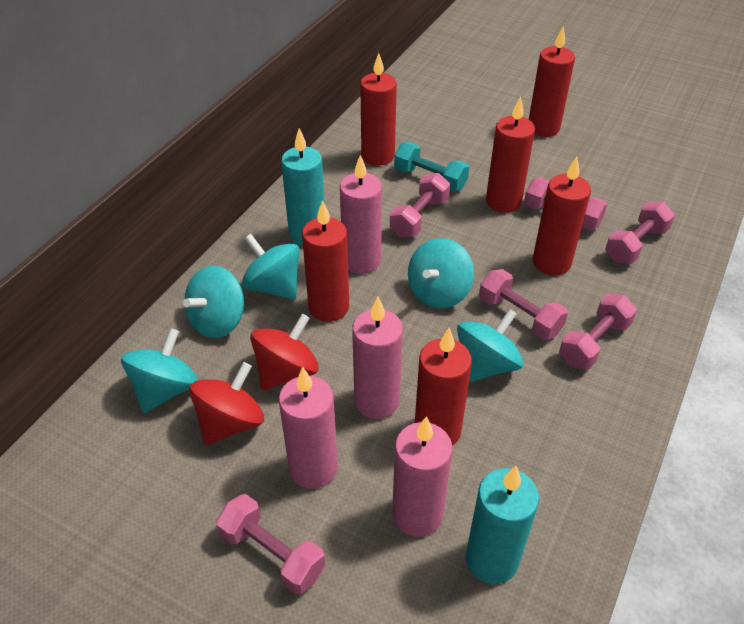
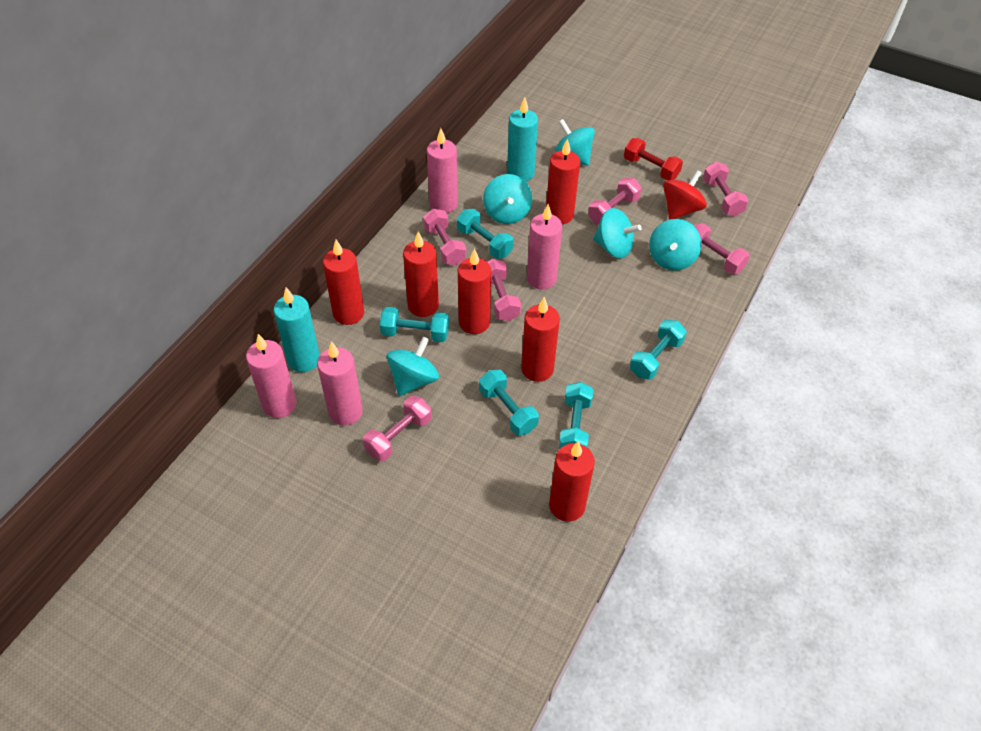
red dumbbell: 0 -> 1
red spinning top: 2 -> 1
turquoise dumbbell: 1 -> 5

